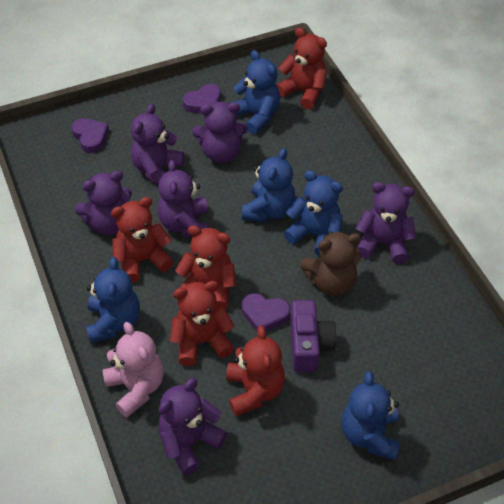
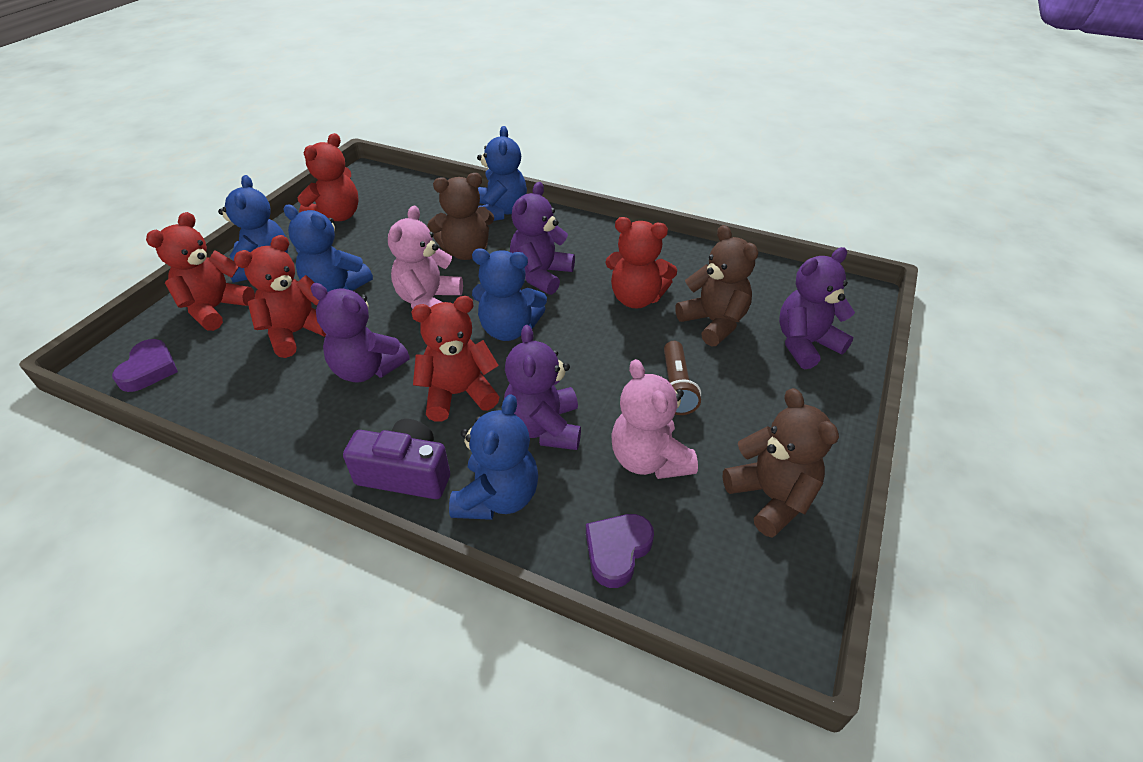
brown flashlight: 0 -> 1
brown teddy bear: 1 -> 3
pink teddy bear: 1 -> 2
purple heart: 3 -> 2
purple teddy bear: 6 -> 4

